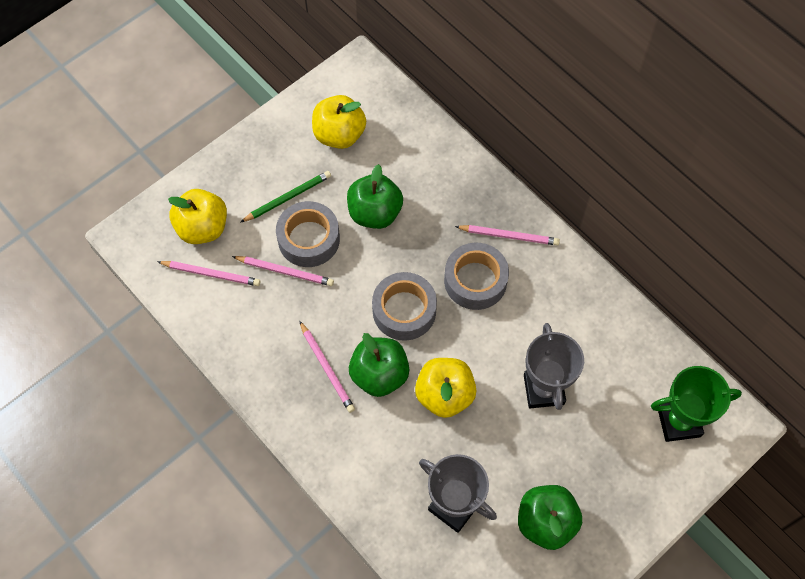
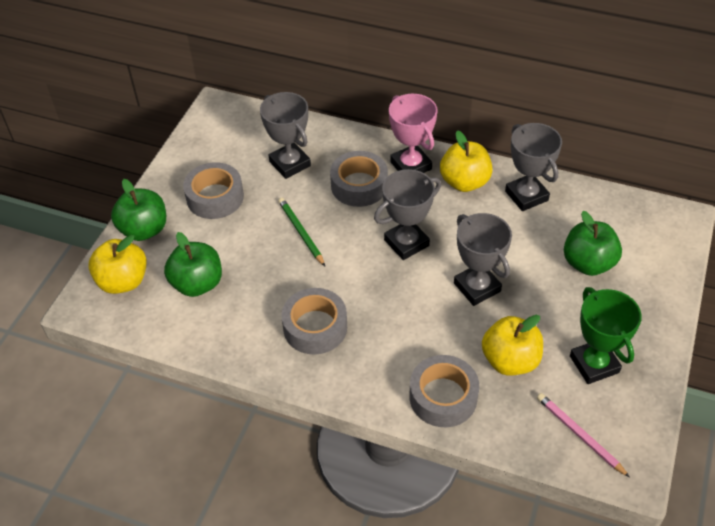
grey tape: 3 -> 4
grey trophy: 2 -> 4
pink pencil: 4 -> 1
pink trophy: 0 -> 1

